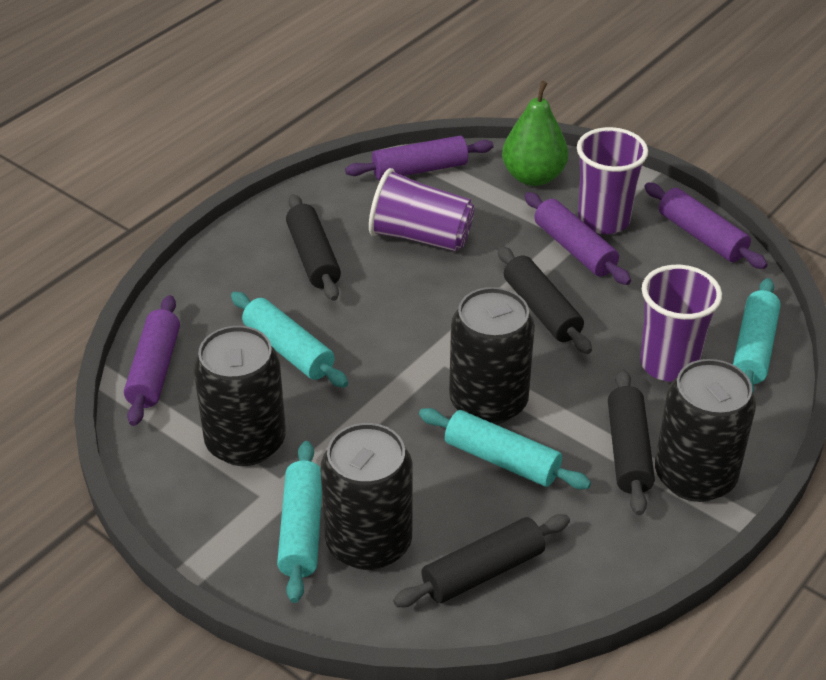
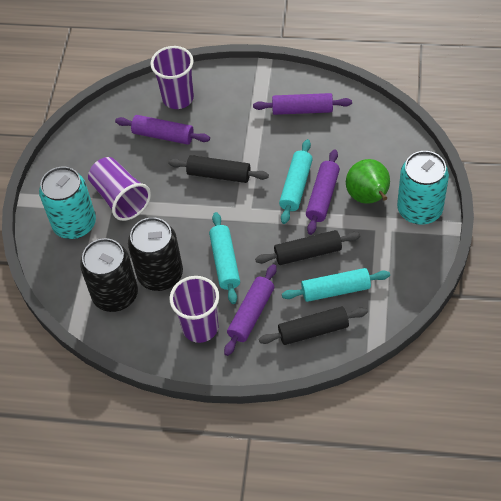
black can: 4 -> 2
black rolling pin: 4 -> 3
turquoise can: 0 -> 2
turquoise rolling pin: 4 -> 3

